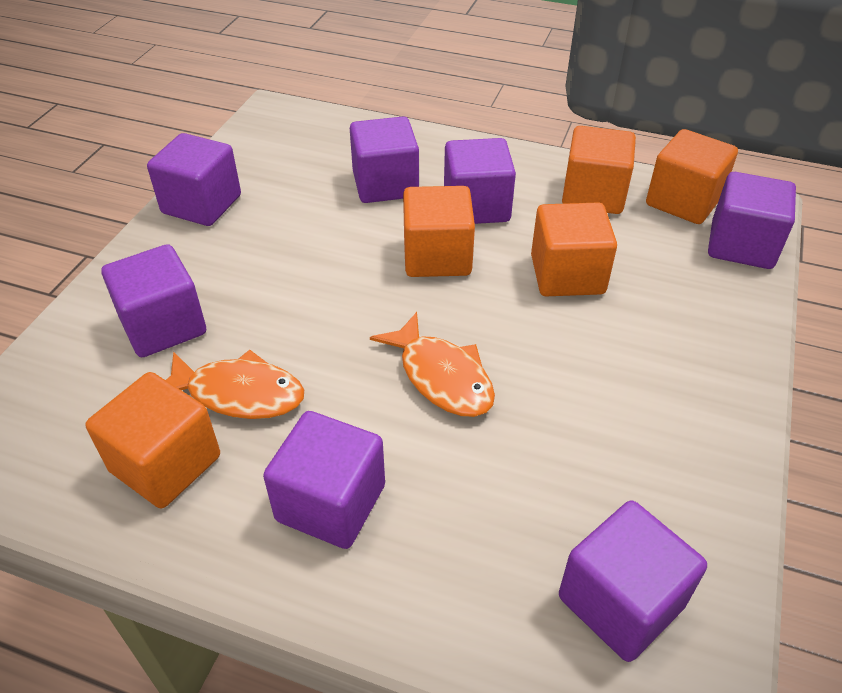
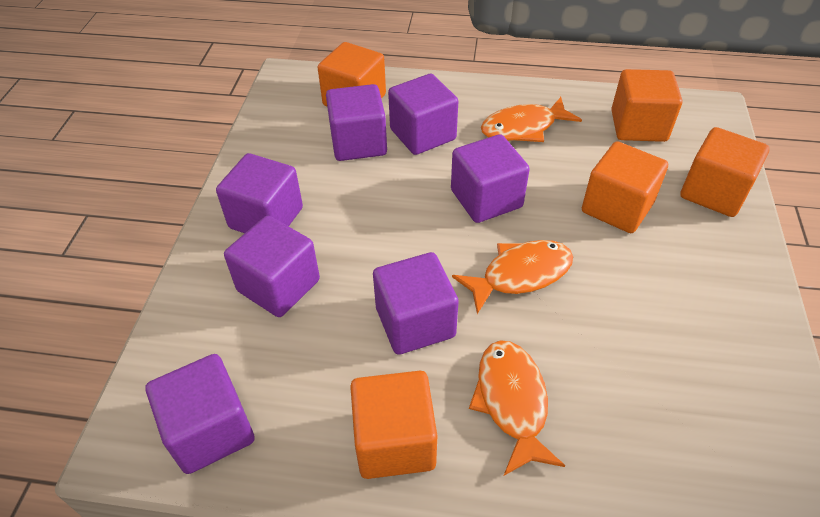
orange fish: 2 -> 3

